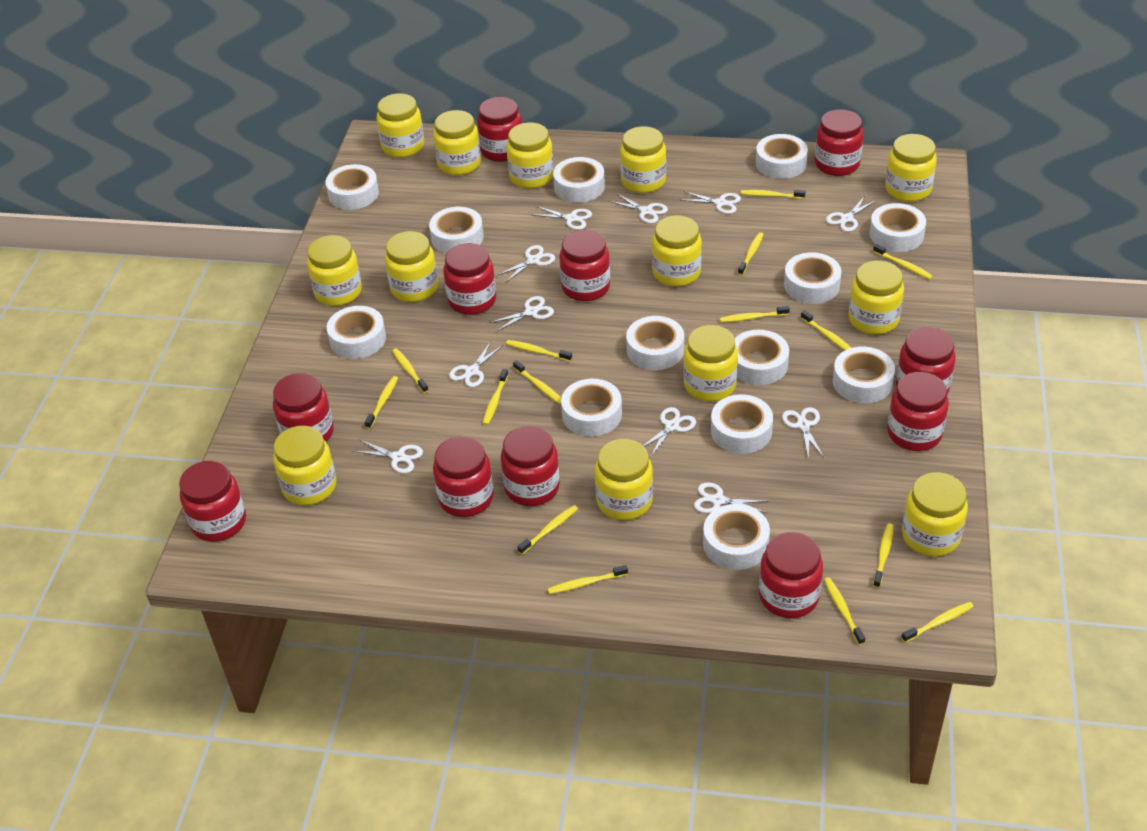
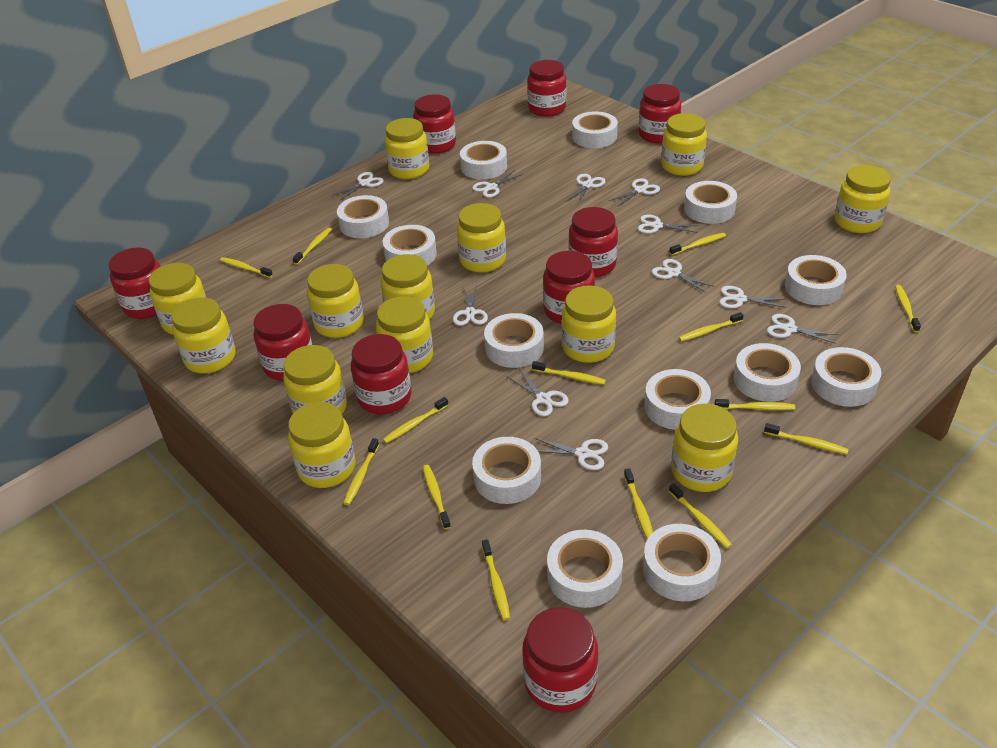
red jar: 11 -> 9
yellow toothbrush: 15 -> 14

